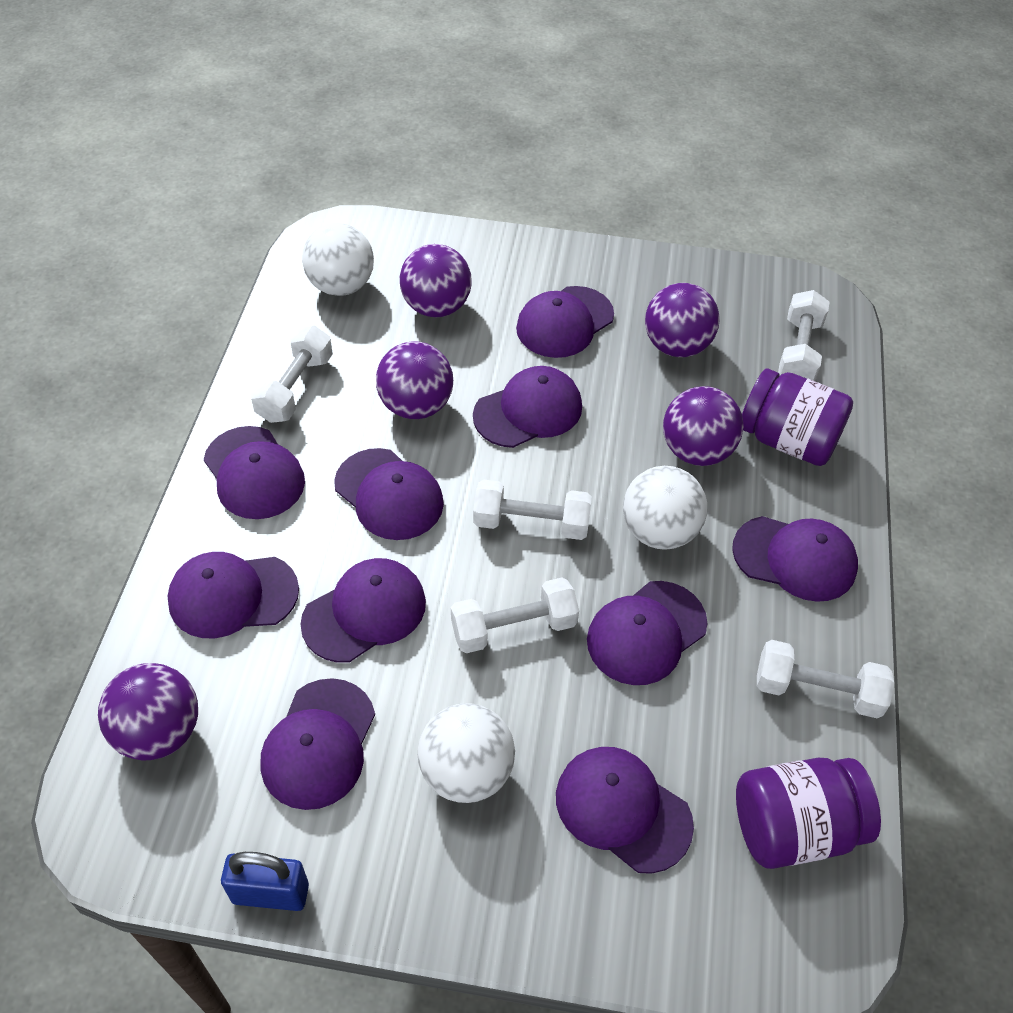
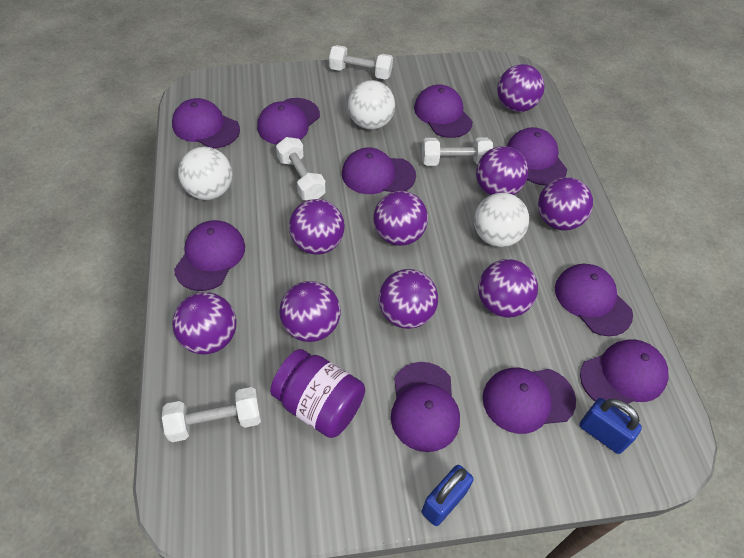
blue padlock: 1 -> 2
purple ball: 5 -> 9
purple jar: 2 -> 1
white dumbbell: 5 -> 4

